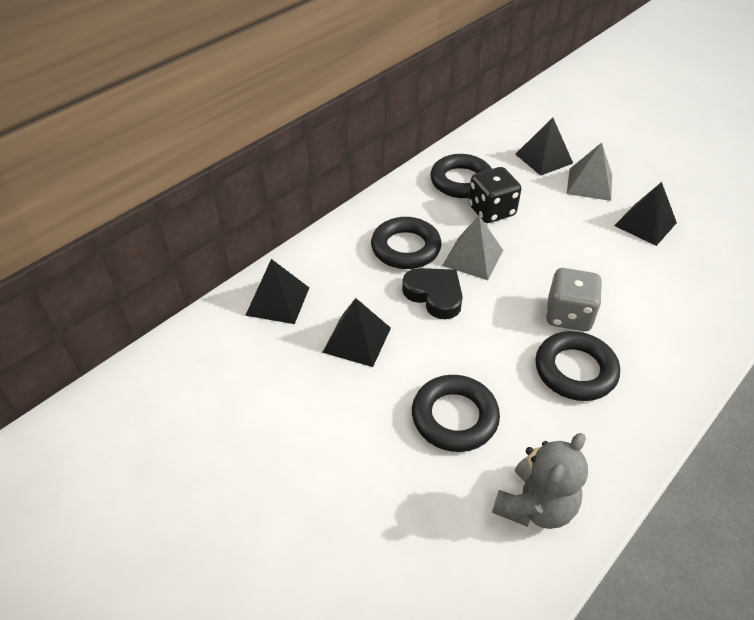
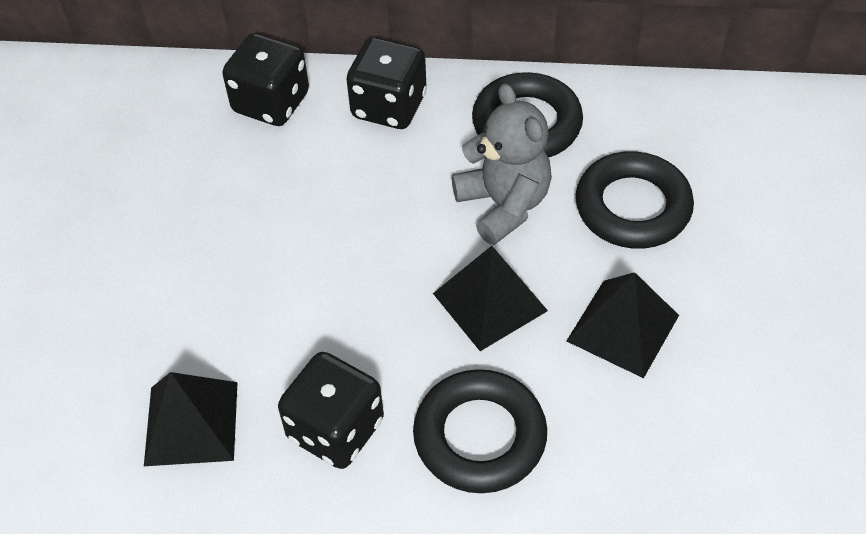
black dice: 1 -> 3
black heart: 1 -> 0
black pyramid: 4 -> 3
black ring: 4 -> 3
grey dice: 1 -> 0
grey pyramid: 2 -> 0

